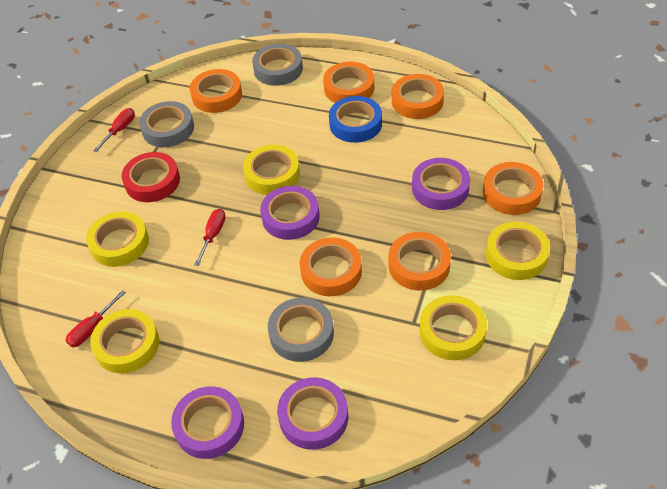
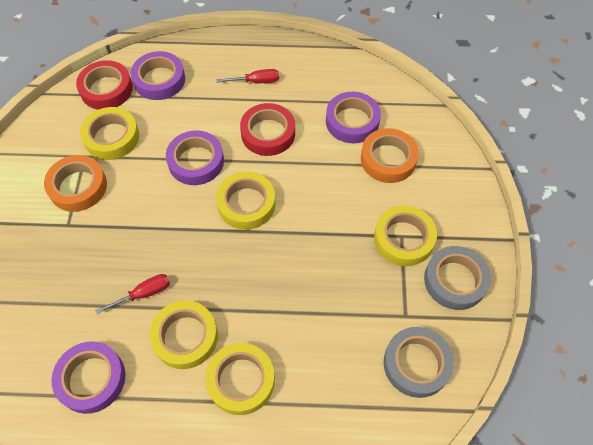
blue tape: 1 -> 0
grey tape: 3 -> 2
orange tape: 6 -> 2
red screwdriver: 3 -> 2
red tape: 1 -> 2

